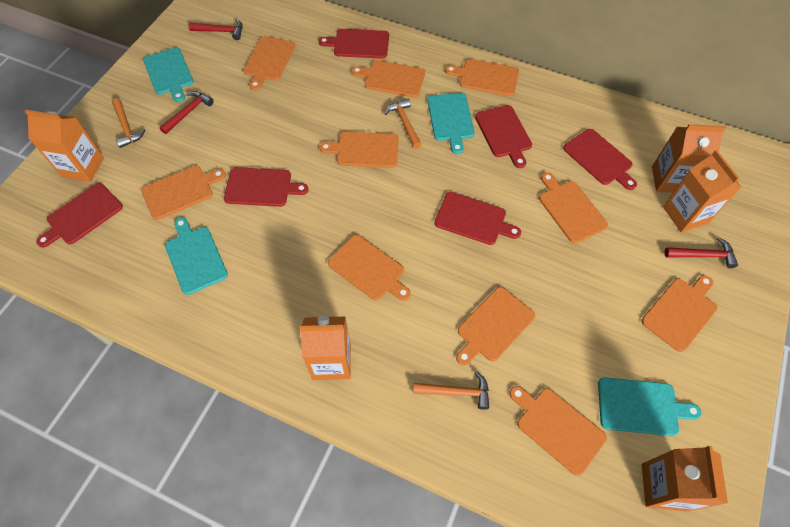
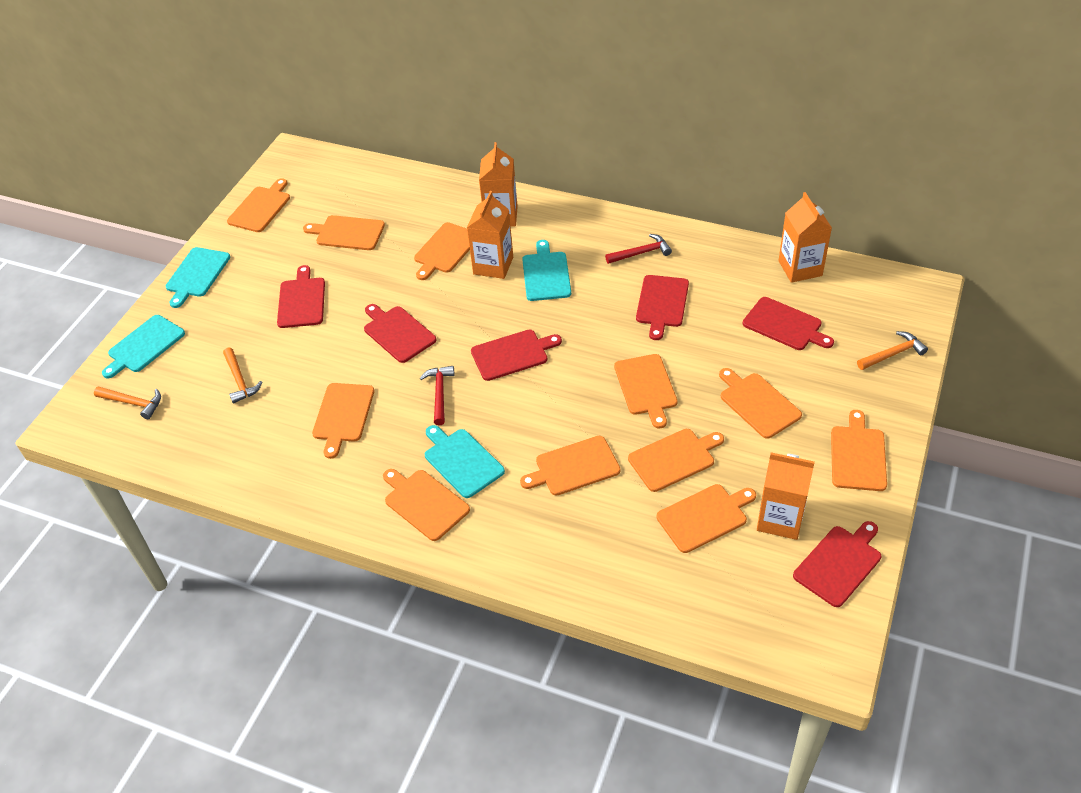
orange carton: 5 -> 4
orange cutting board: 10 -> 11
red hammer: 3 -> 2

